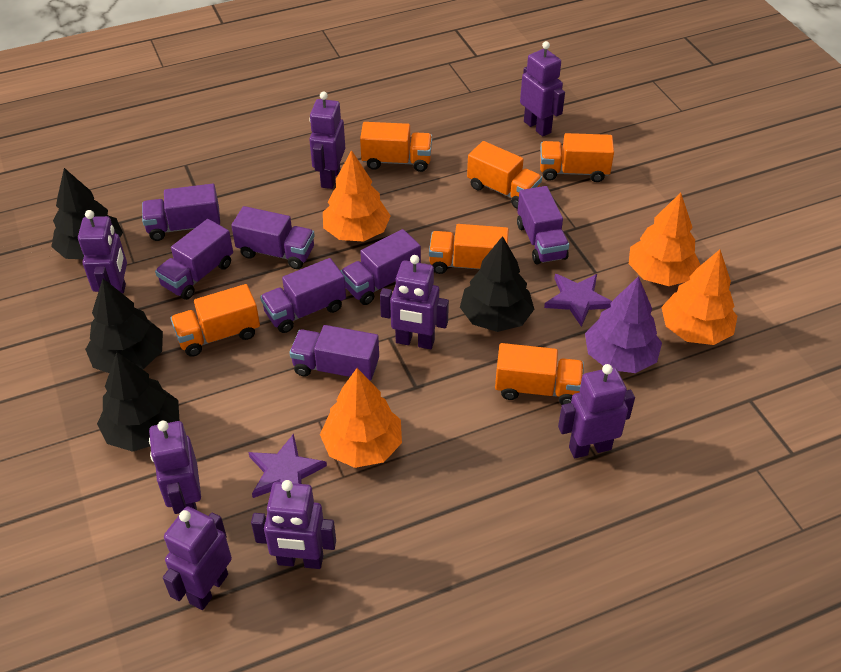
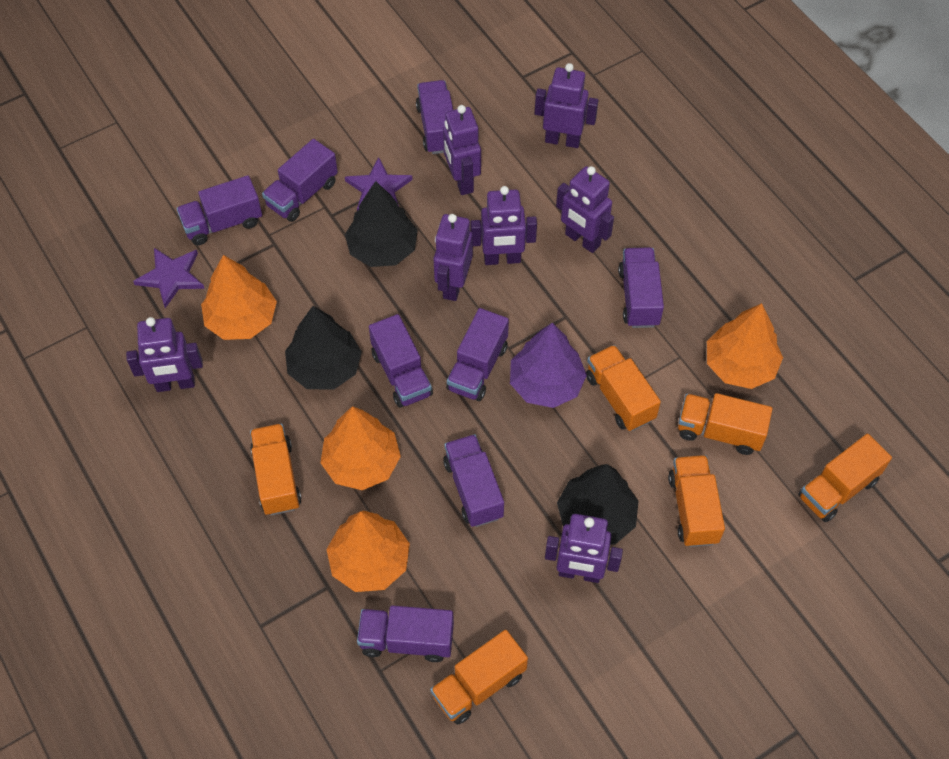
black tree: 4 -> 3
purple robot: 8 -> 7
purple truck: 7 -> 8

